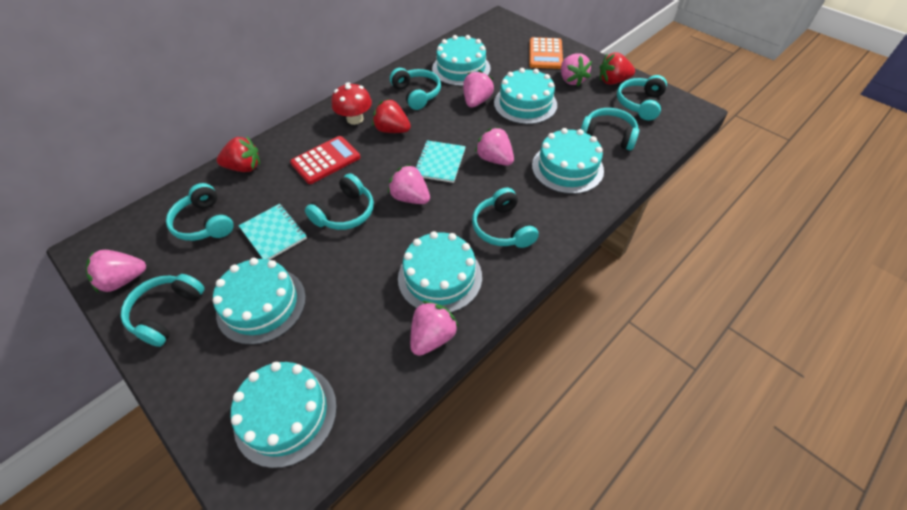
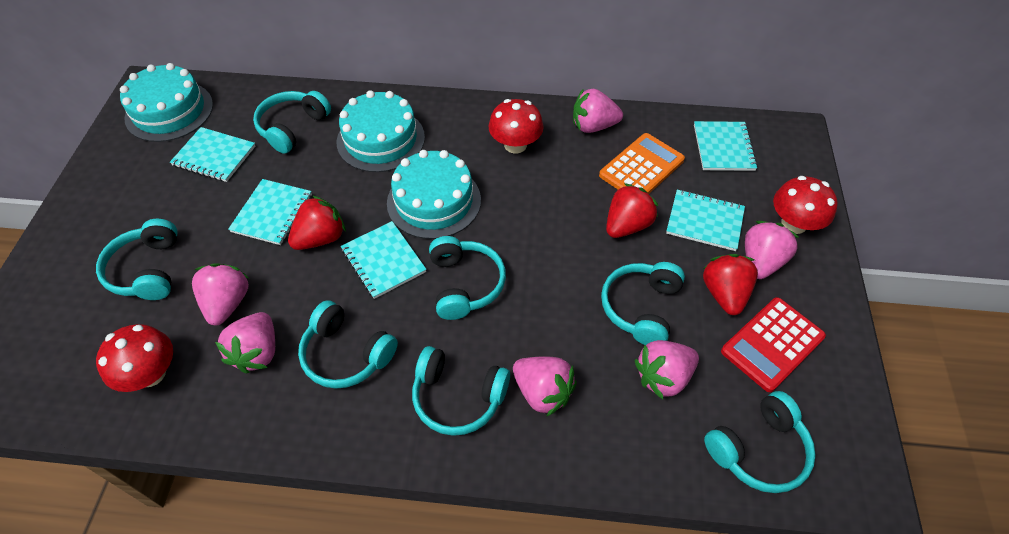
red mushroom: 1 -> 3
turquoise cake: 6 -> 3
turquoise notebook: 2 -> 5

